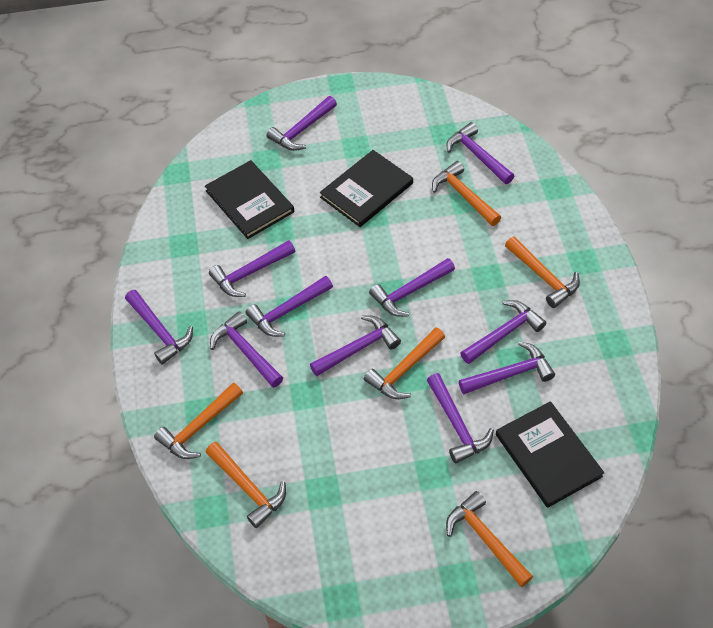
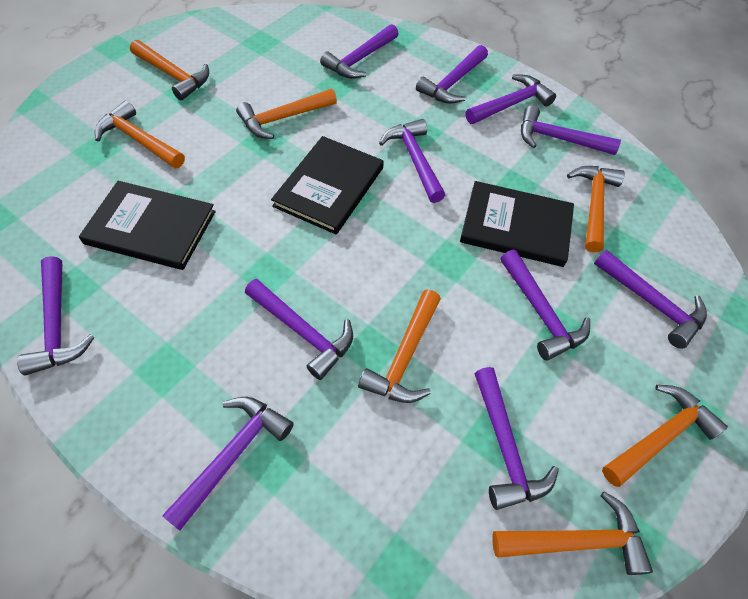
orange hammer: 6 -> 7

